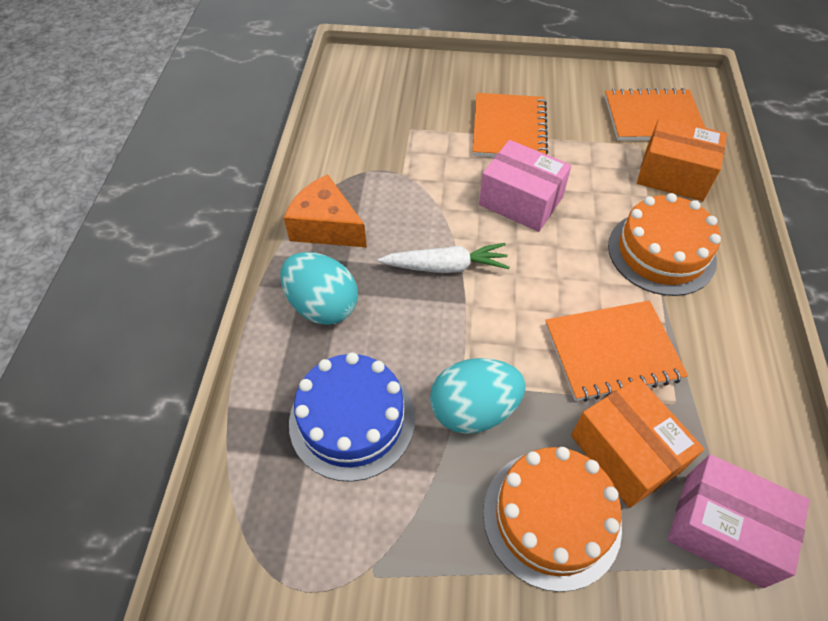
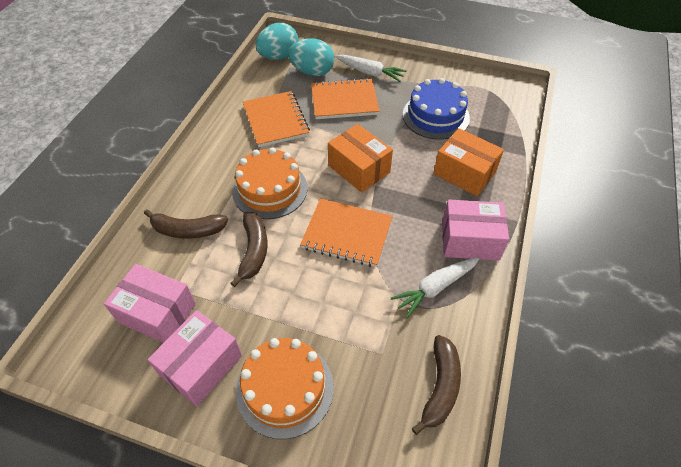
brown banana: 0 -> 3
orange cheese: 1 -> 0
pink box: 2 -> 3
white carrot: 1 -> 2

